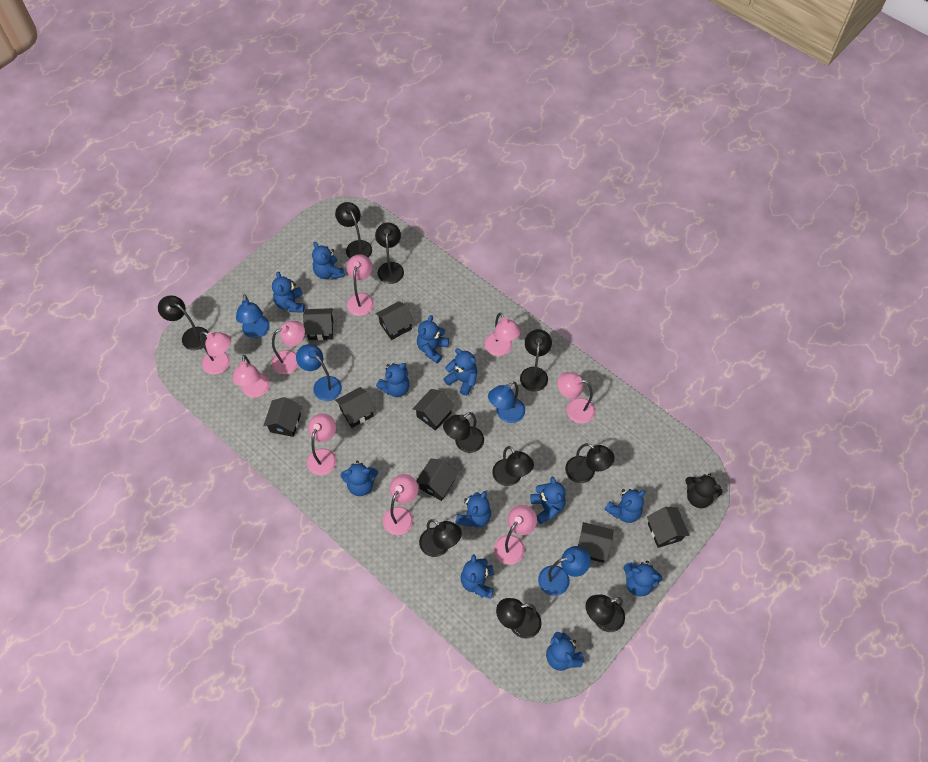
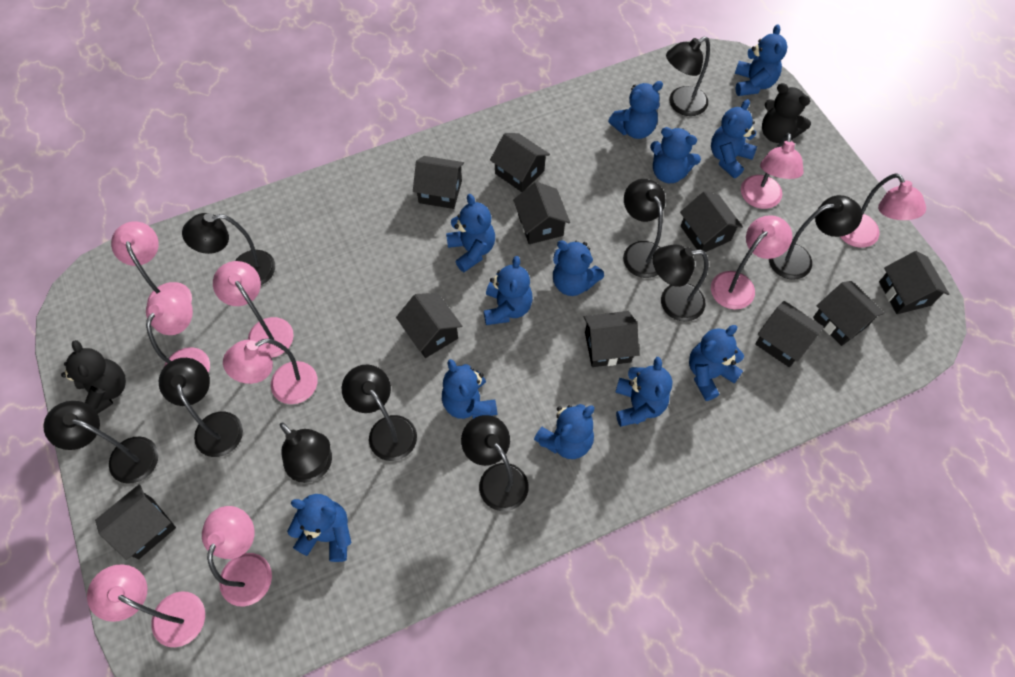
black house: 8 -> 10
black teddy bear: 1 -> 2
blue lamp: 4 -> 0

